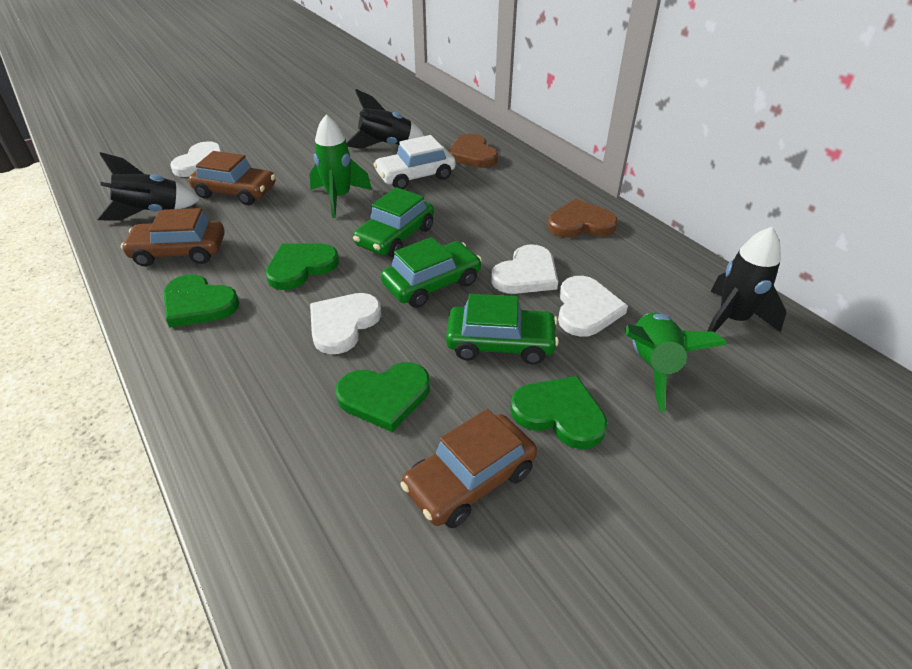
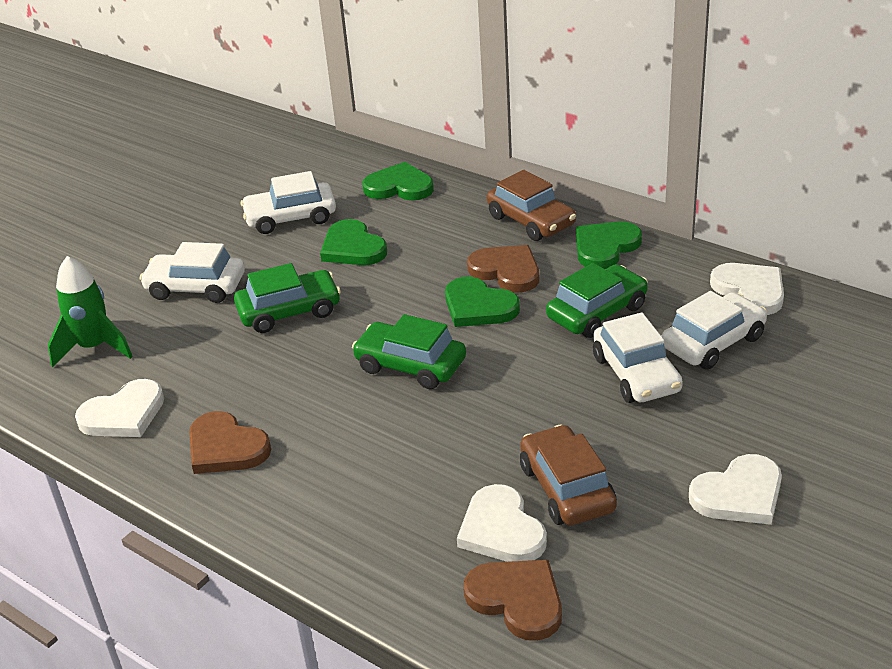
black rocket: 3 -> 0
brown car: 3 -> 2
brown heart: 2 -> 3
green rocket: 2 -> 1
white car: 1 -> 4

